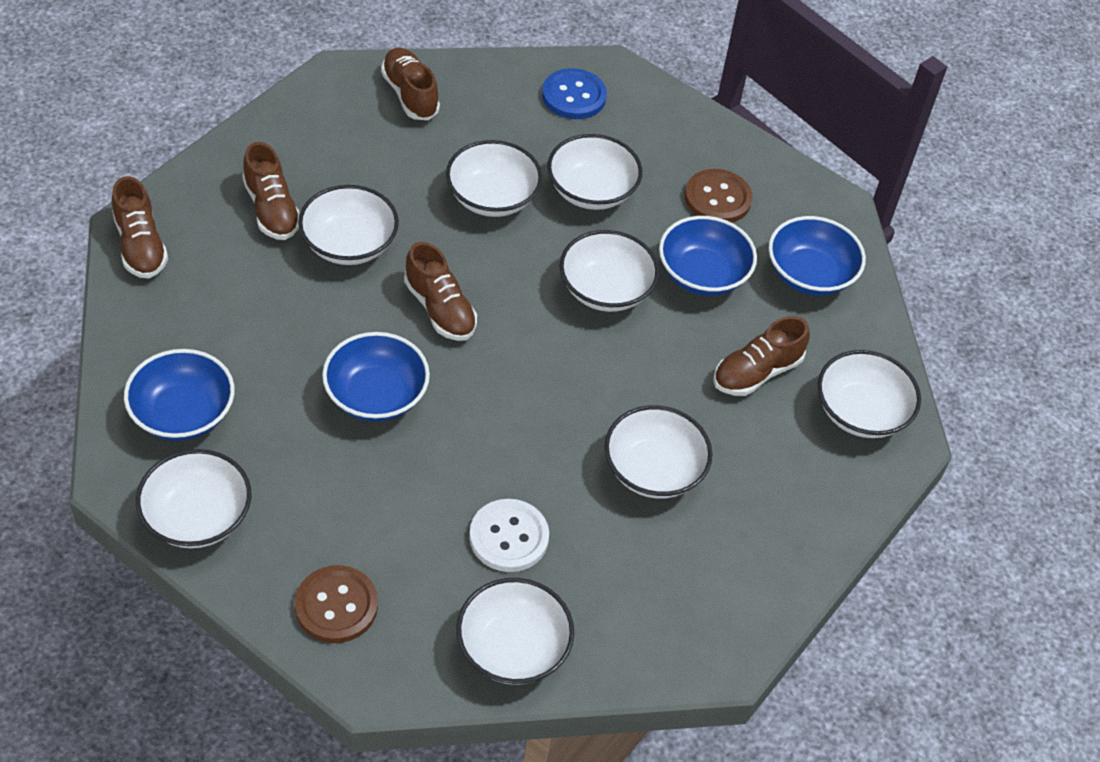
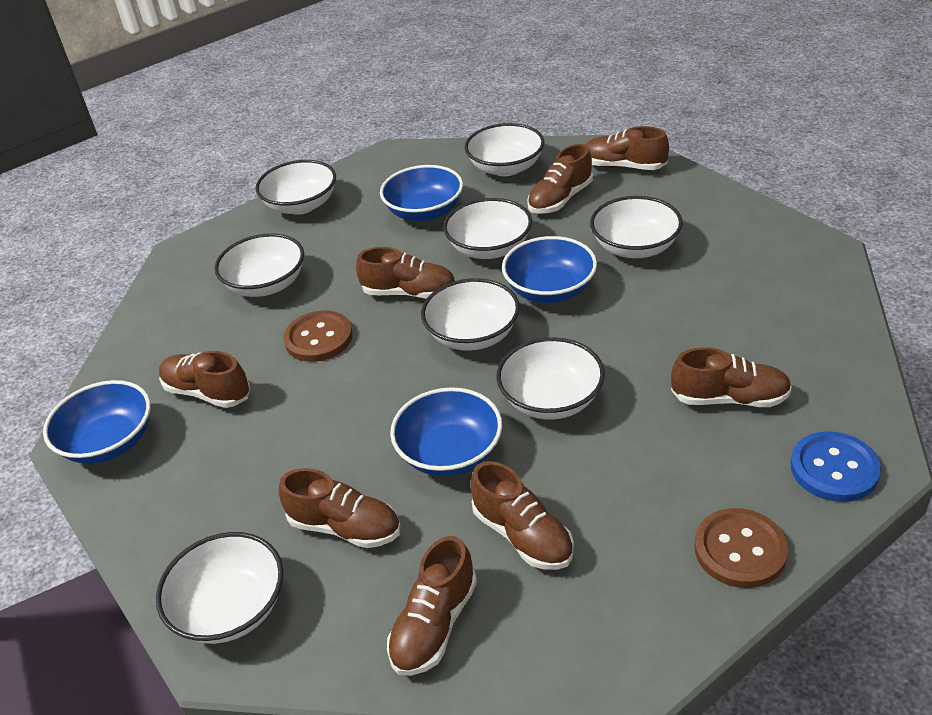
brown shoe: 5 -> 8
white button: 1 -> 0

